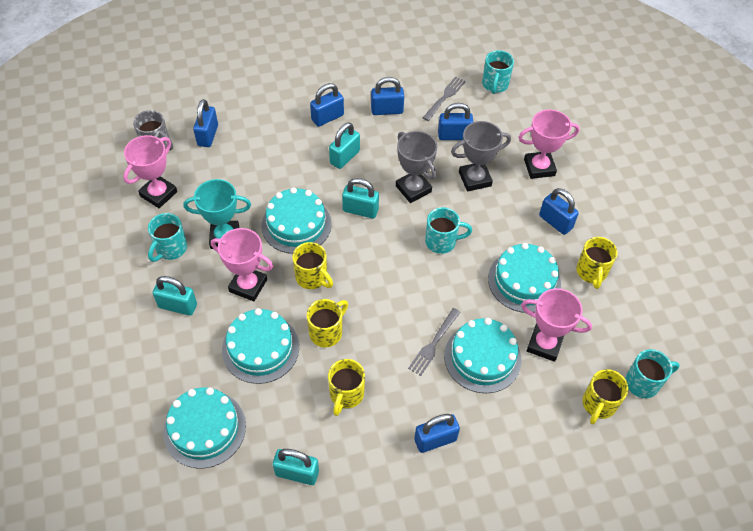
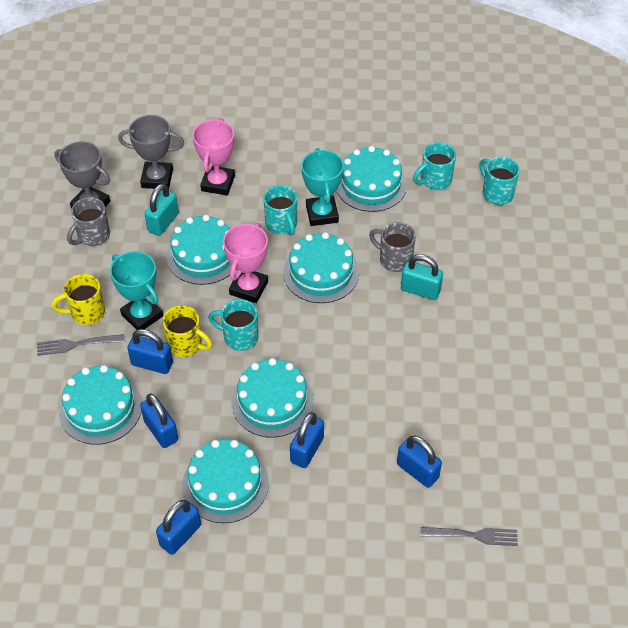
blue padlock: 6 -> 5
grey mug: 1 -> 2
pink trophy: 4 -> 2
turquoise cake: 5 -> 6
turquoise padlock: 4 -> 2
turquoise trophy: 1 -> 2
yellow mug: 5 -> 2

